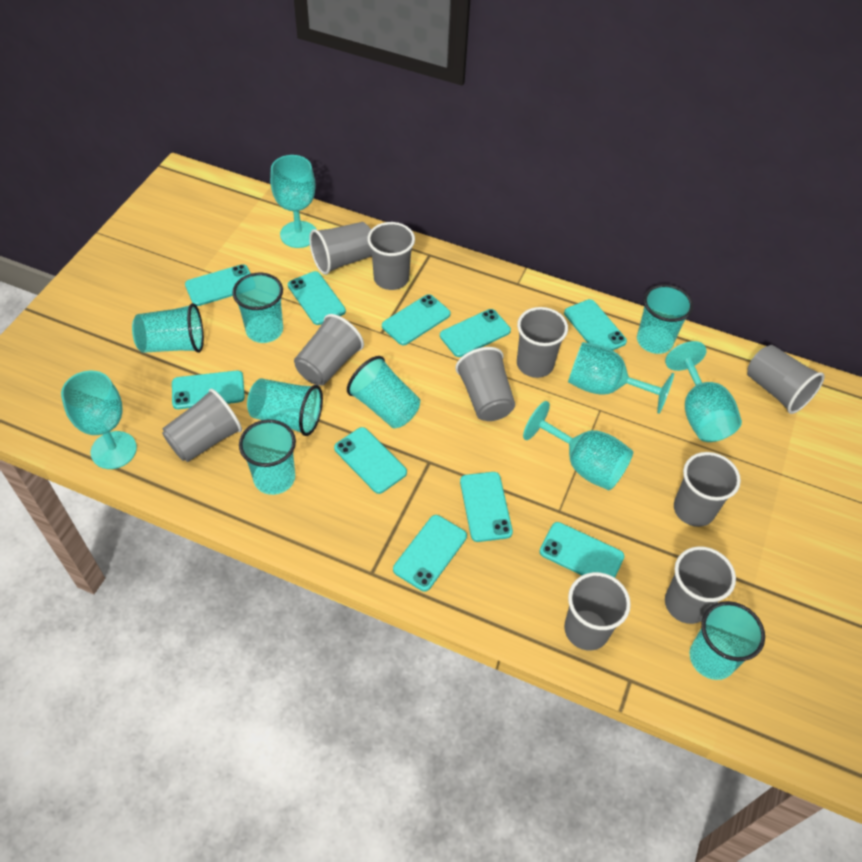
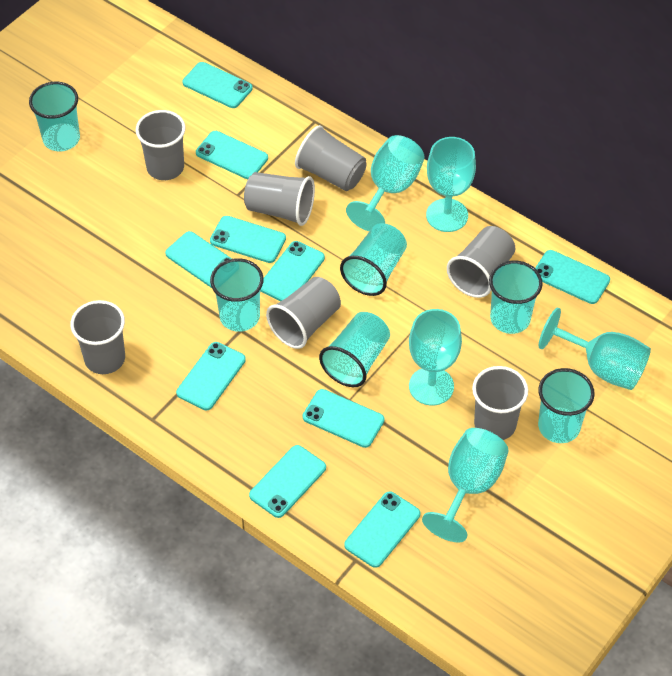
grey cup: 10 -> 7
turquoise cup: 7 -> 6

